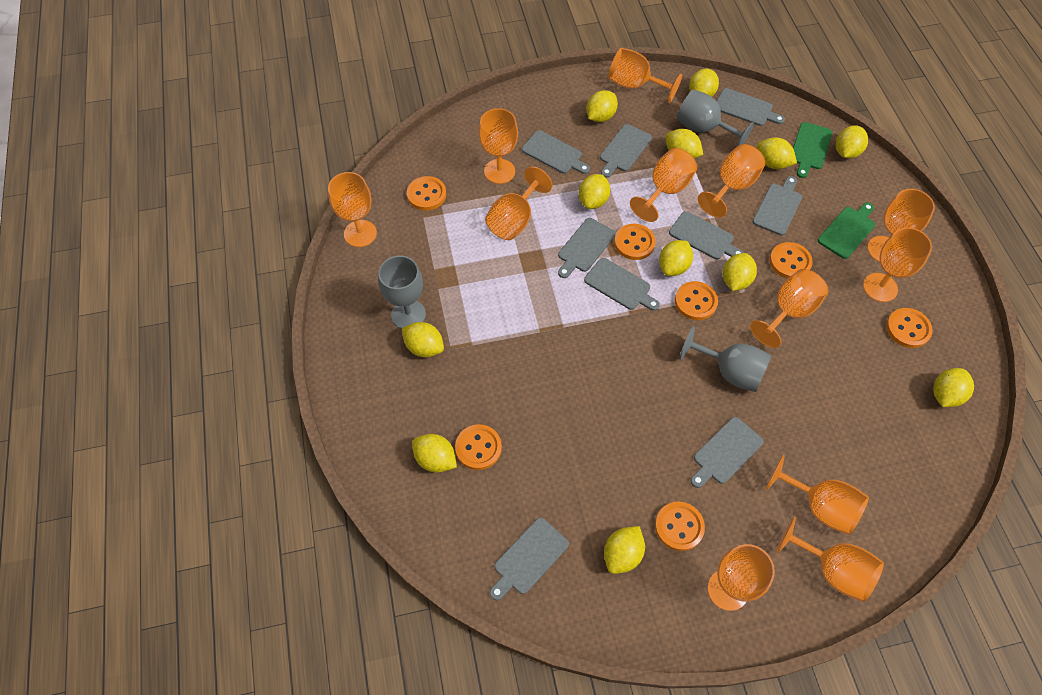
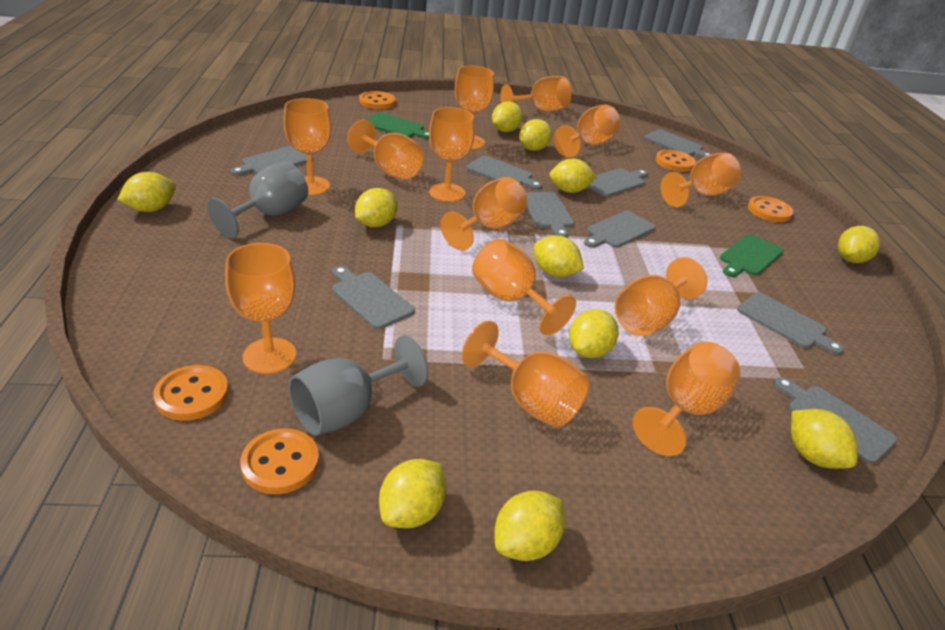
grey goblet: 3 -> 2
orange button: 7 -> 5
orange goblet: 12 -> 13
yellow lemon: 12 -> 11

